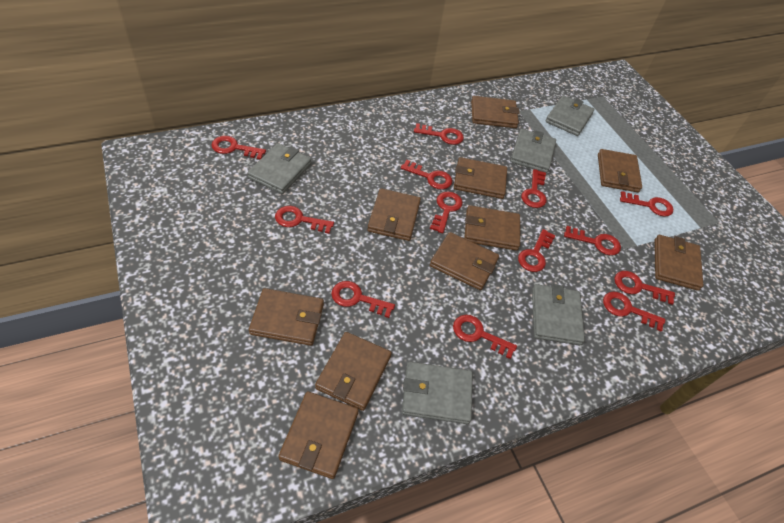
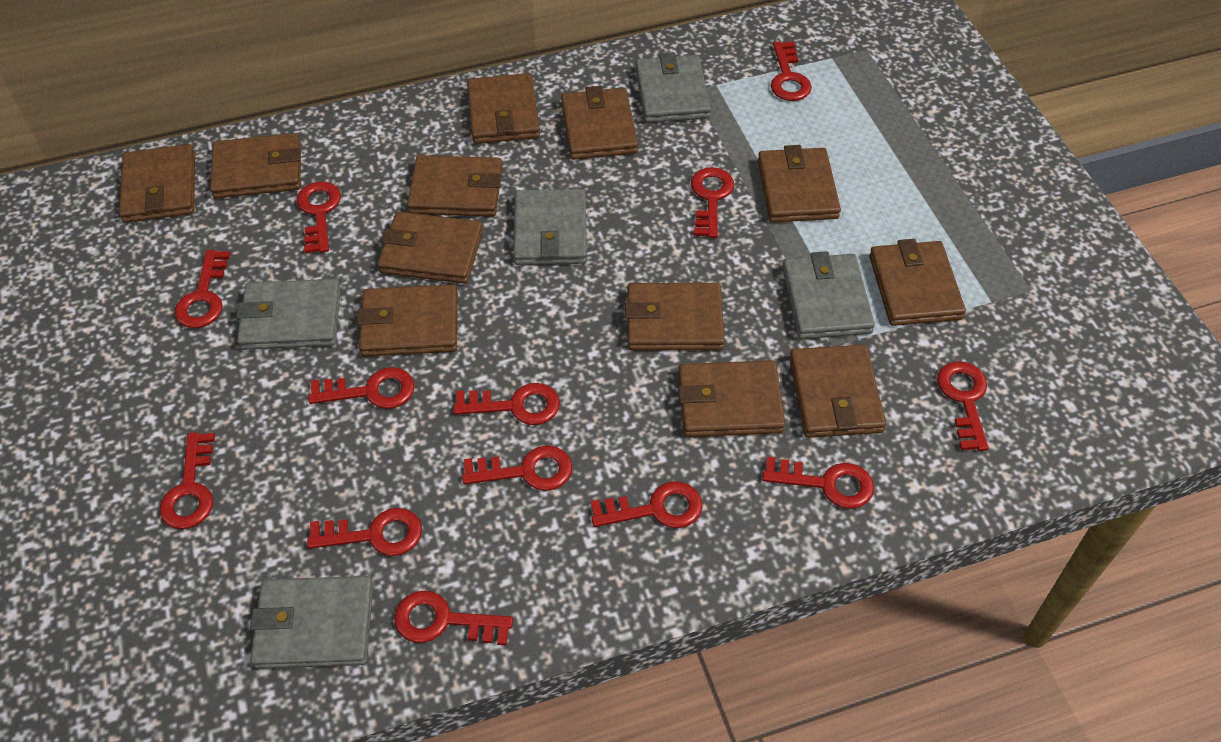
brown wallet: 10 -> 12

